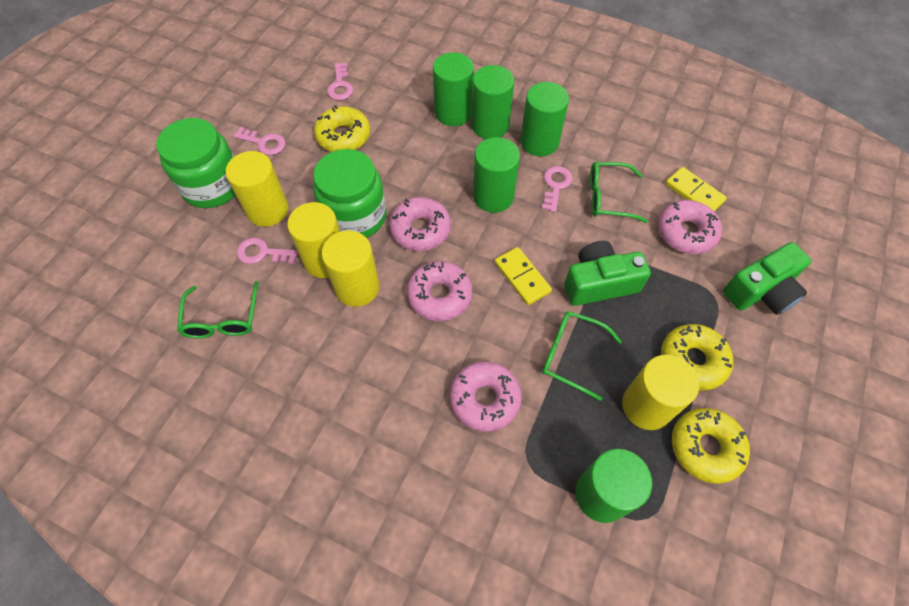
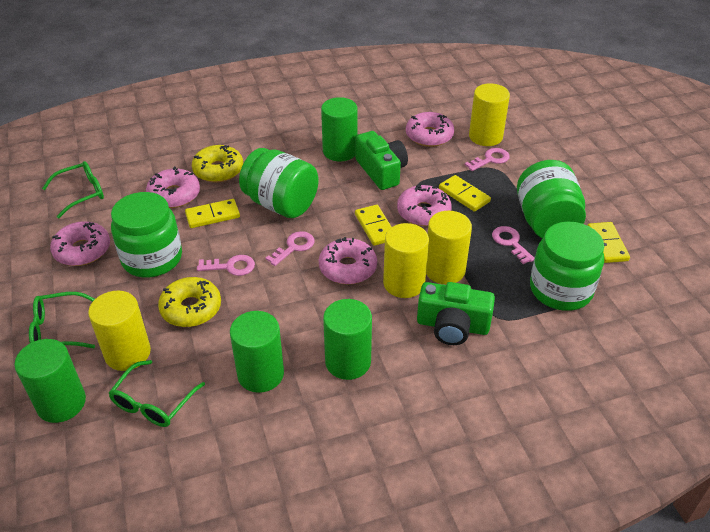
green cylinder: 5 -> 4
green jar: 2 -> 4
pink donut: 4 -> 5
yellow domino: 2 -> 4
yellow donut: 3 -> 2

